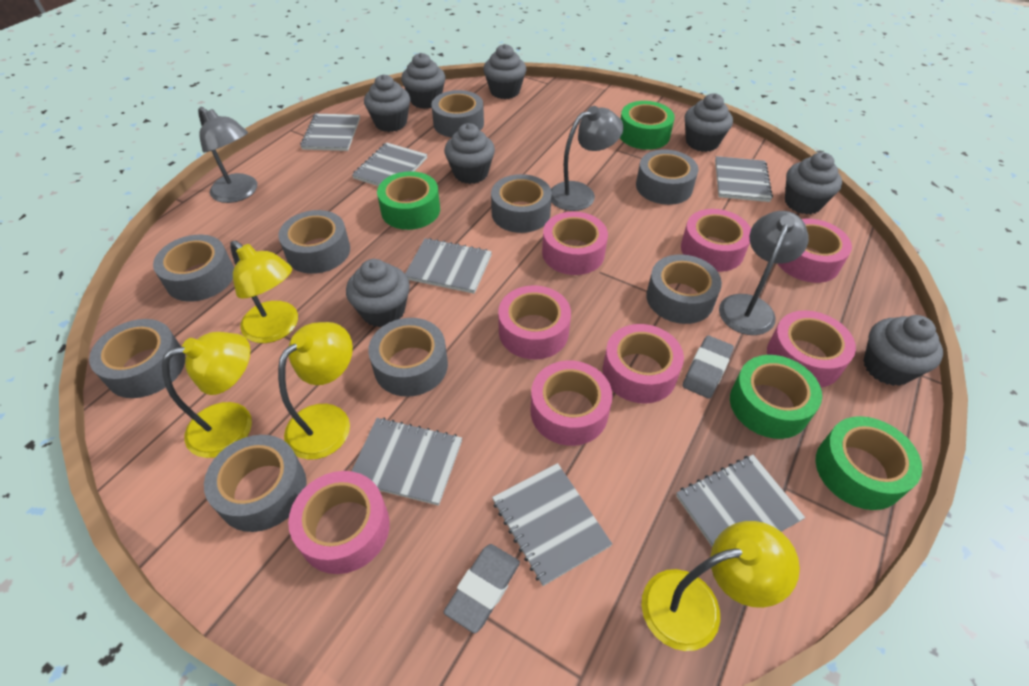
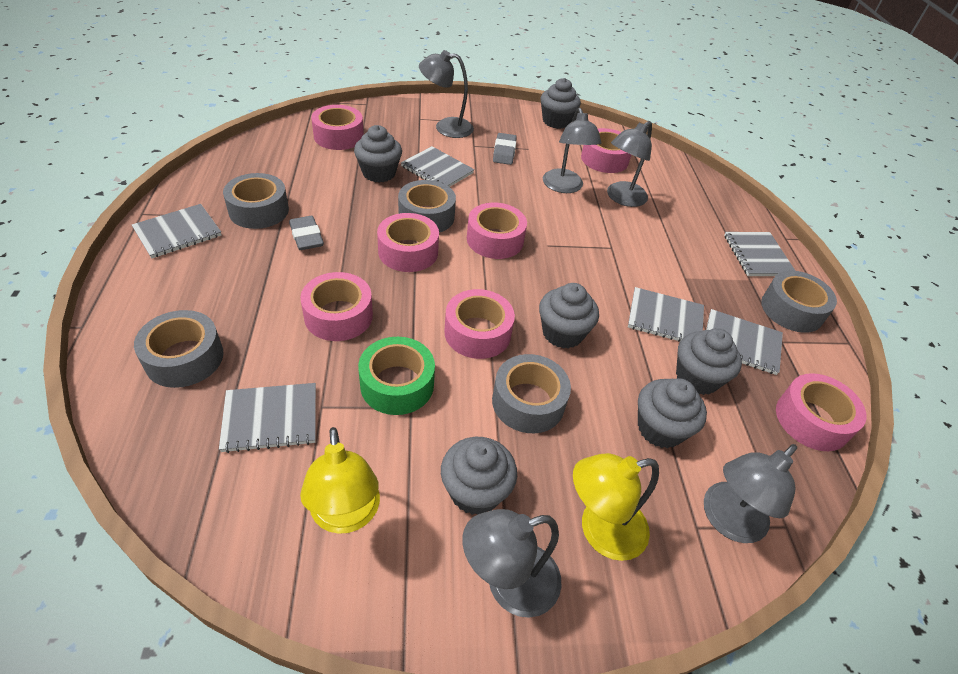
green tape: 4 -> 1
grey cupcake: 8 -> 6
grey lamp: 3 -> 5
grey notebook: 7 -> 6
grey tape: 9 -> 5
pink tape: 8 -> 7
yellow lamp: 4 -> 2

